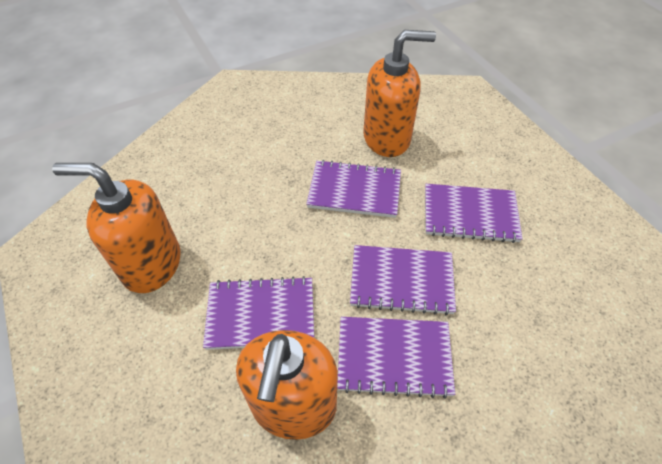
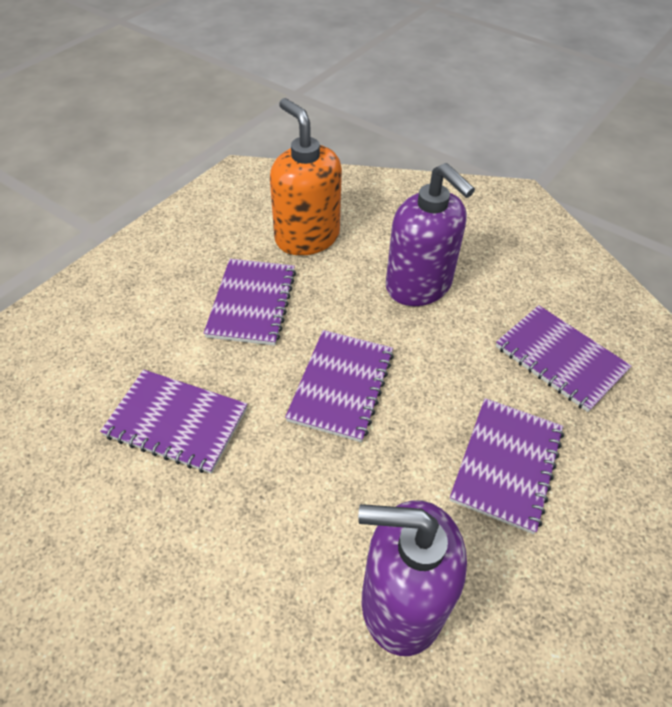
orange soap dispenser: 3 -> 1
purple soap dispenser: 0 -> 2

